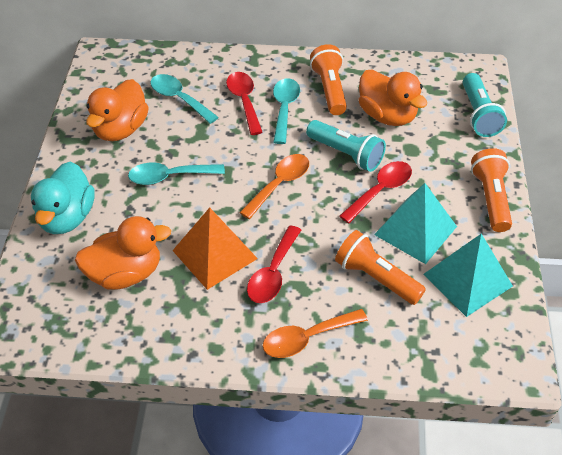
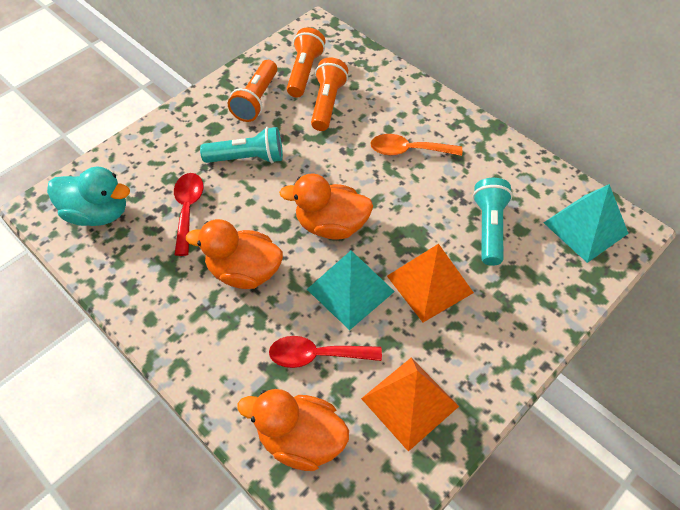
orange pyramid: 1 -> 2
orange spoon: 2 -> 1
red spoon: 3 -> 2
turquoise spoon: 3 -> 0

